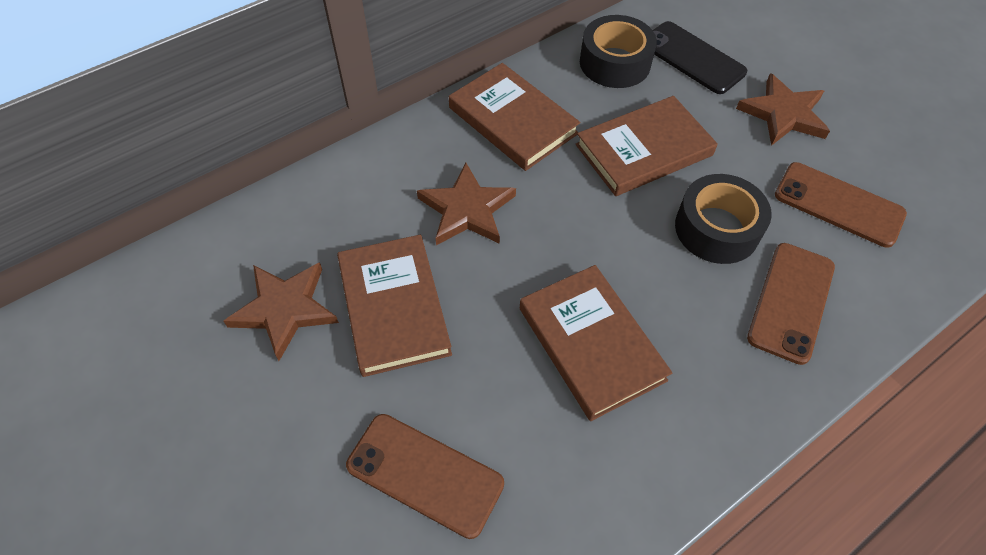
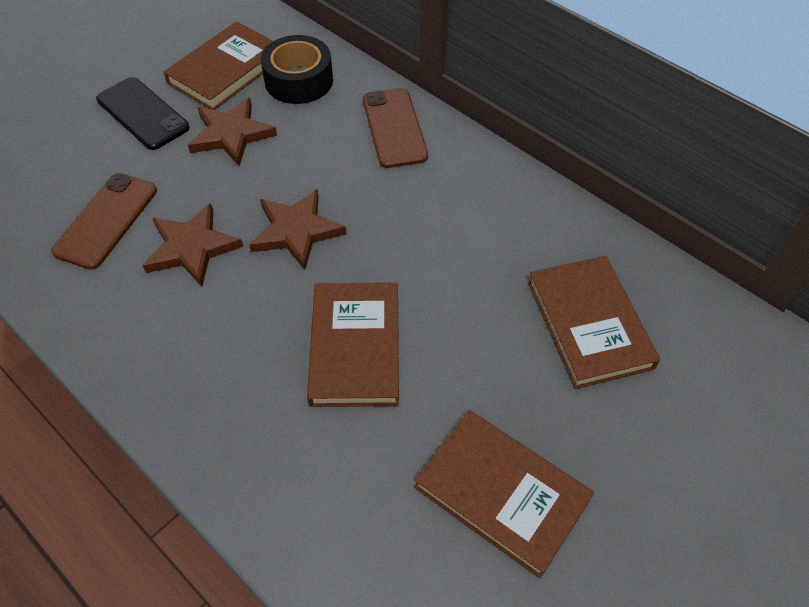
black tape: 2 -> 1
brown phone: 3 -> 2

